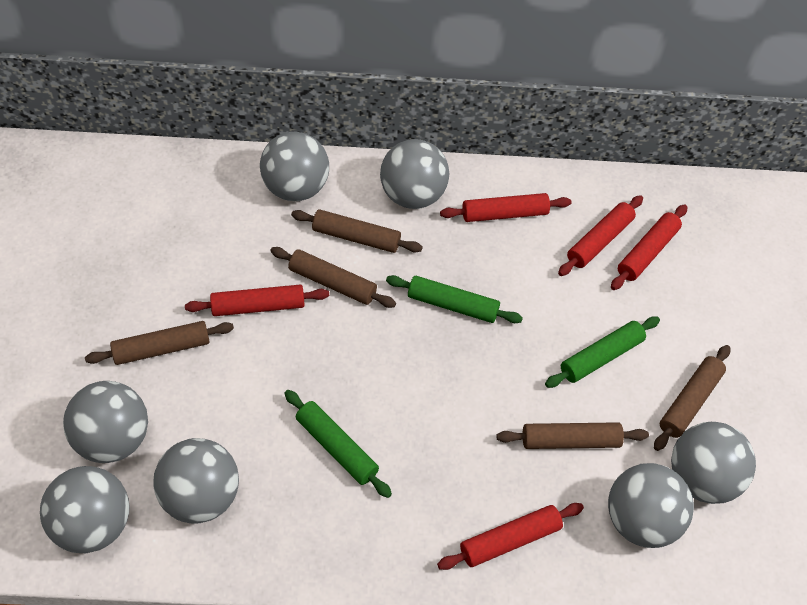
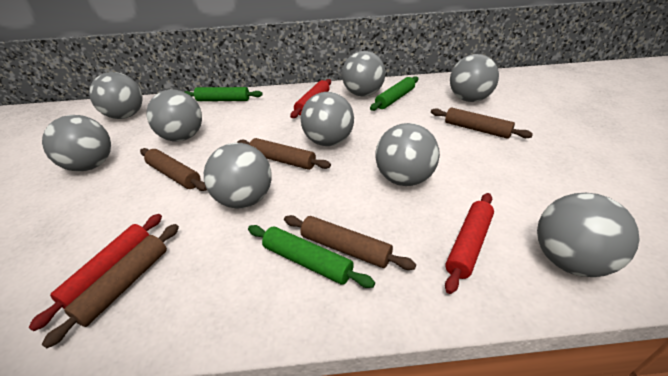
grey ball: 7 -> 9
red rolling pin: 5 -> 3

